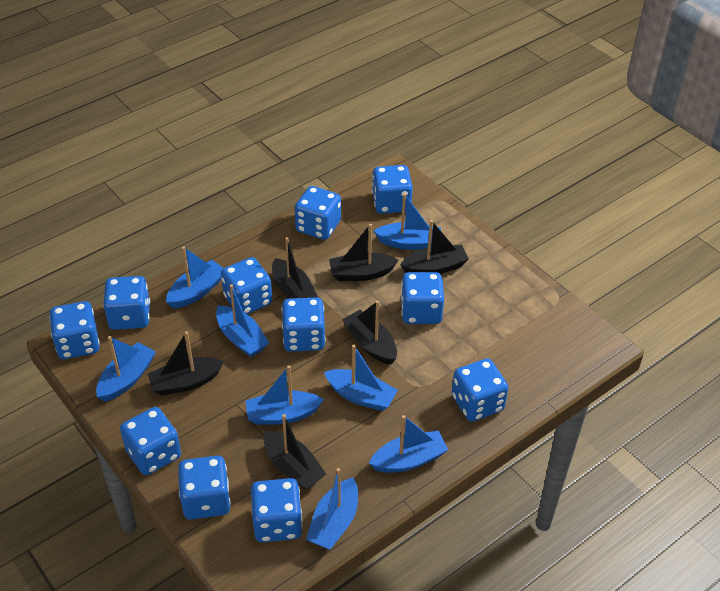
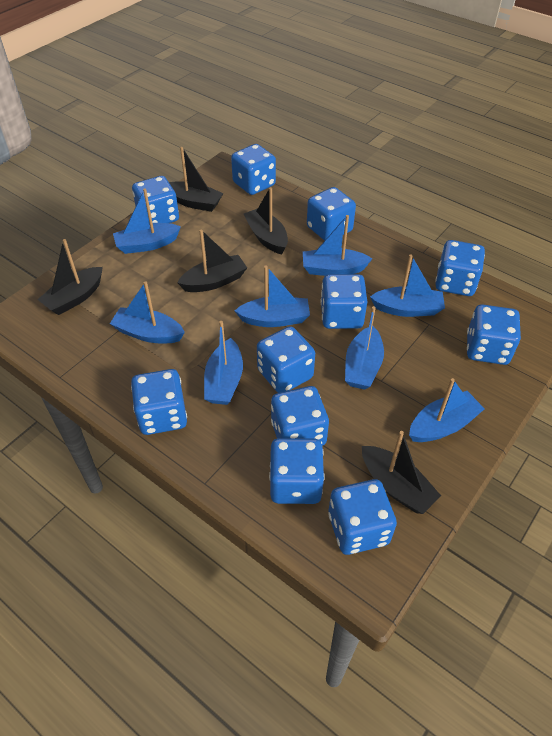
black boat: 6 -> 5

